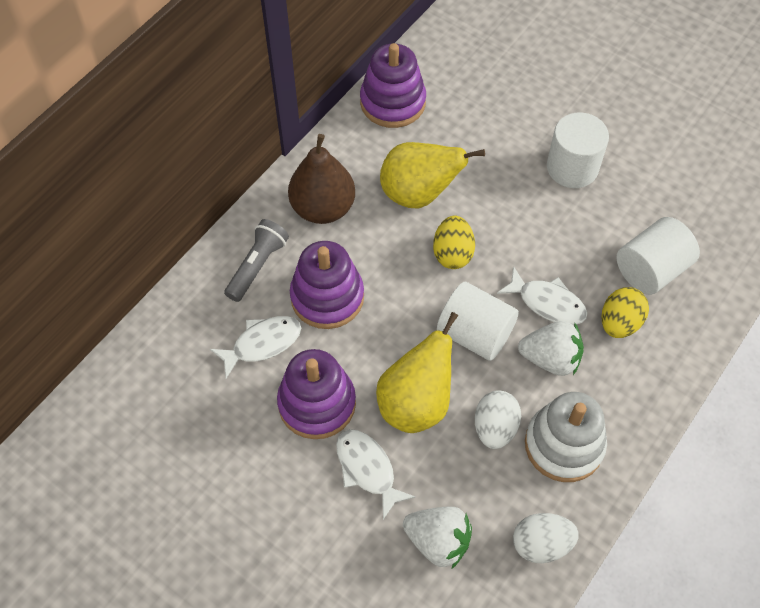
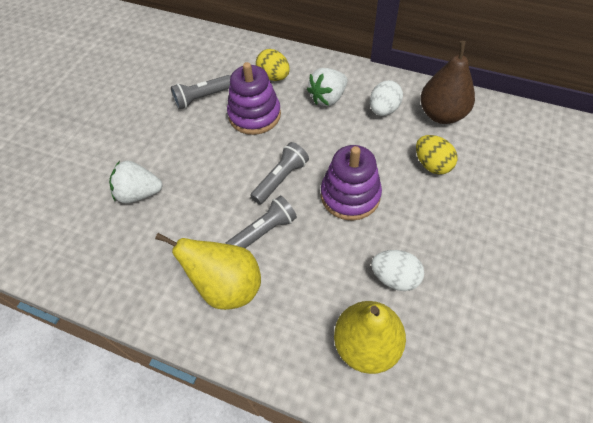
grey flashlight: 1 -> 3
purple stacking toy: 3 -> 2
white cylinder: 3 -> 0
white fish: 3 -> 0
white stacking toy: 1 -> 0

